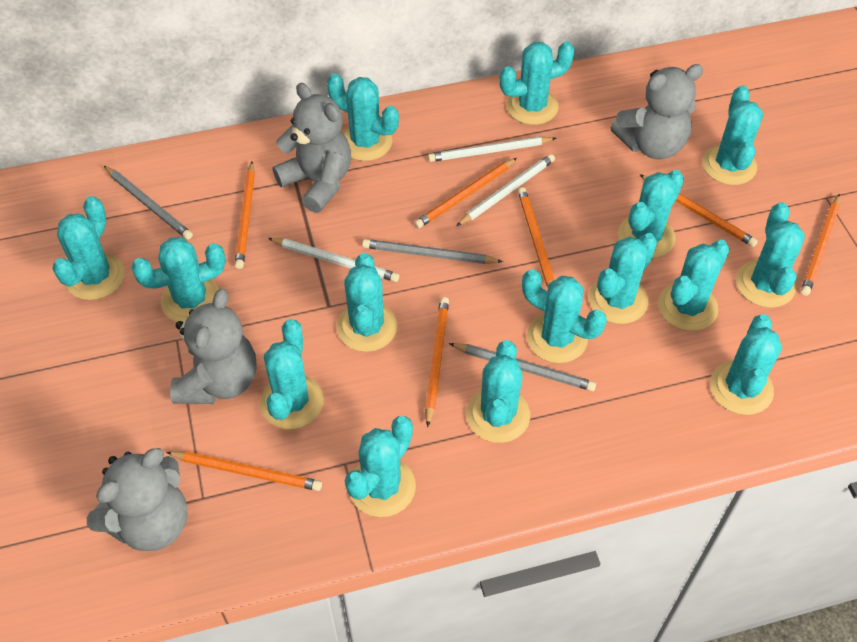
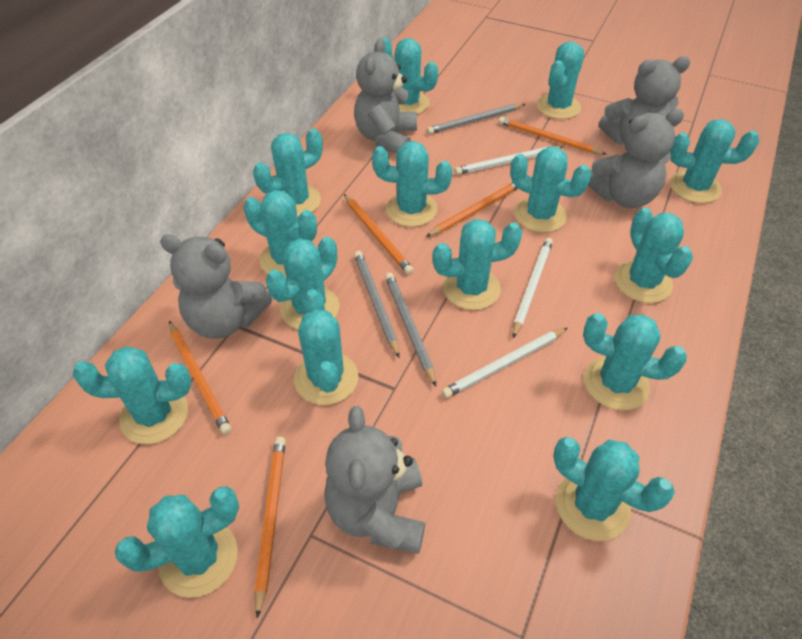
grey teddy bear: 4 -> 5
orange pencil: 7 -> 5

